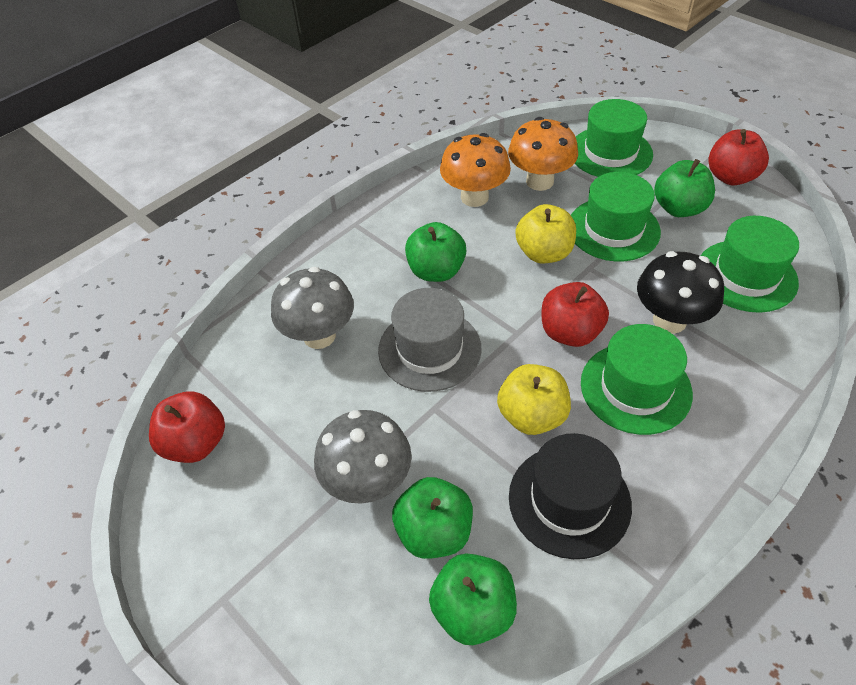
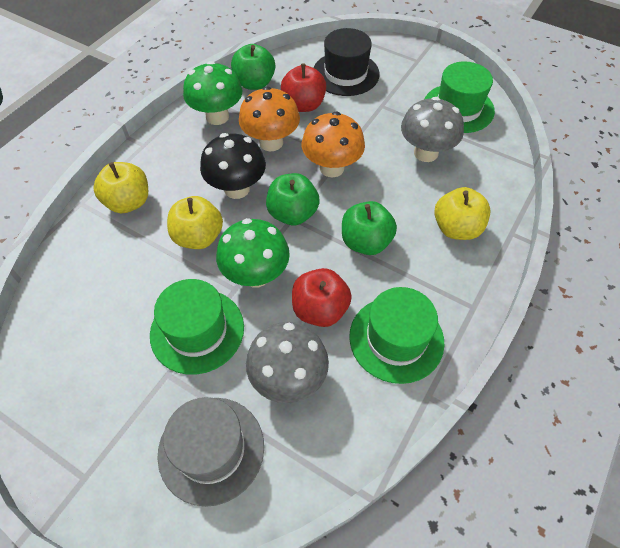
green apple: 4 -> 3
green hat: 4 -> 3
green mushroom: 0 -> 2
red apple: 3 -> 2
yellow apple: 2 -> 3

